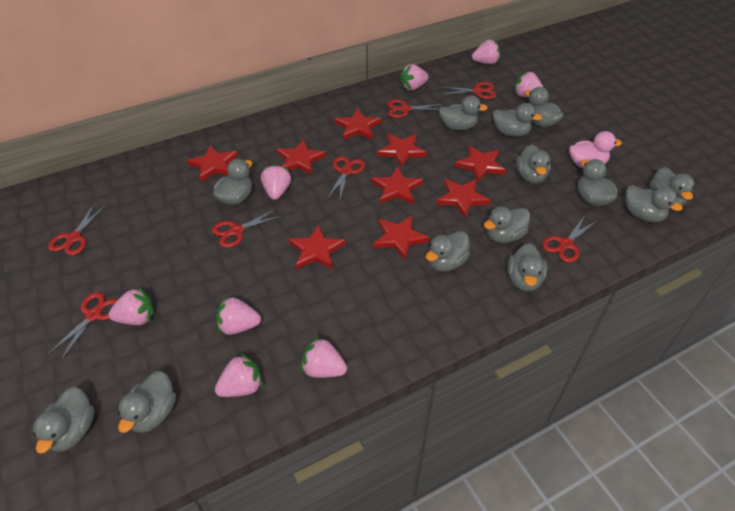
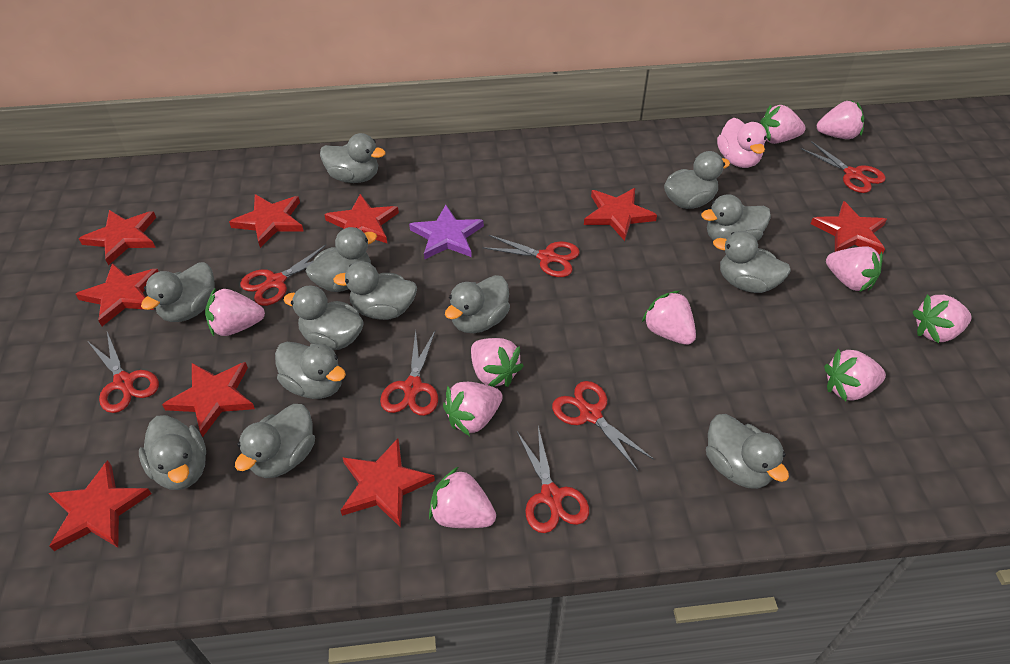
pink strawberry: 8 -> 10
purple star: 0 -> 1

